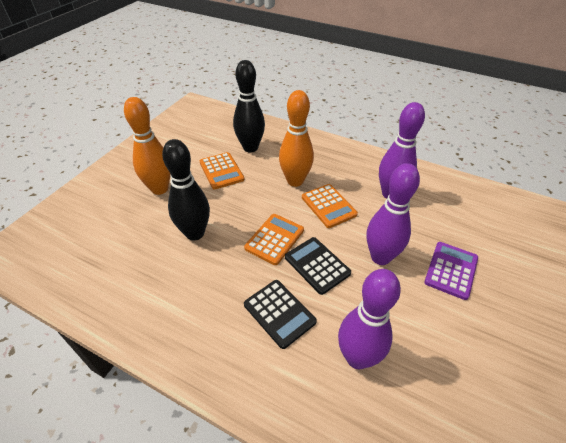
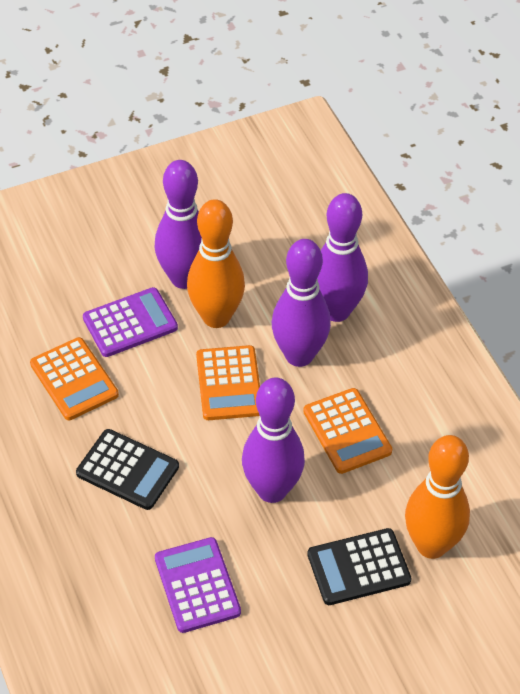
black bowling pin: 2 -> 0
purple bowling pin: 3 -> 4
purple calculator: 1 -> 2

